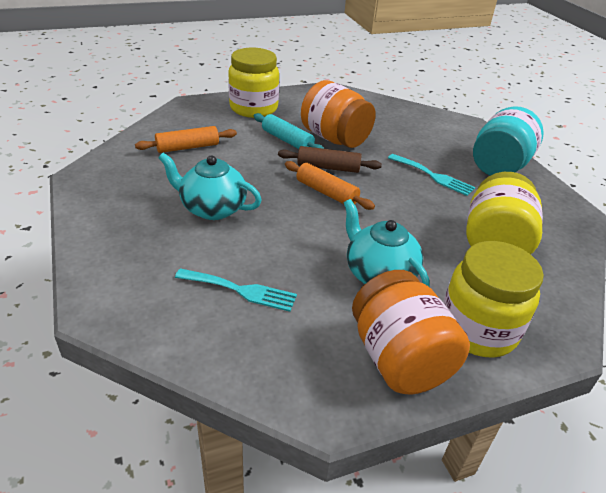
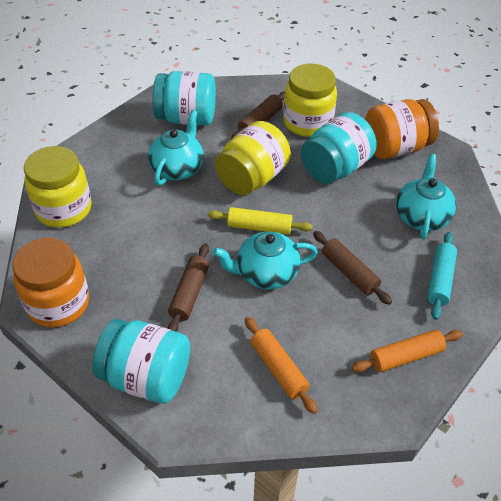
brown rolling pin: 1 -> 3
turquoise fork: 2 -> 0
turquoise jar: 1 -> 3
turquoise teapot: 2 -> 3
yellow rolling pin: 0 -> 1

